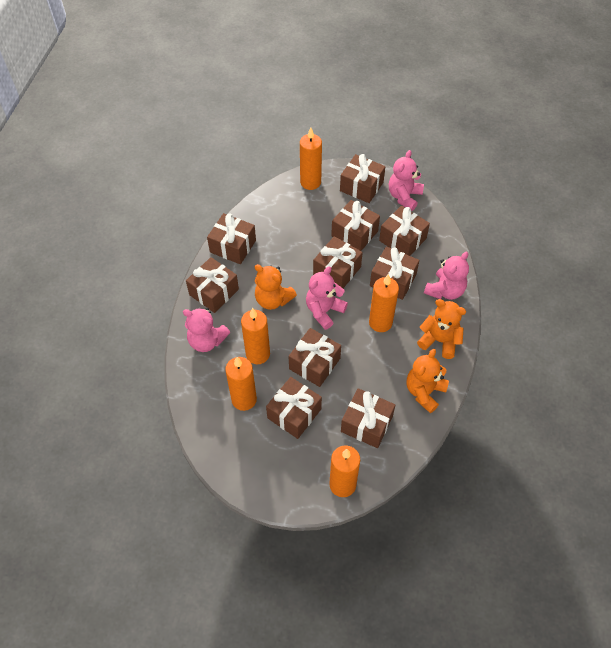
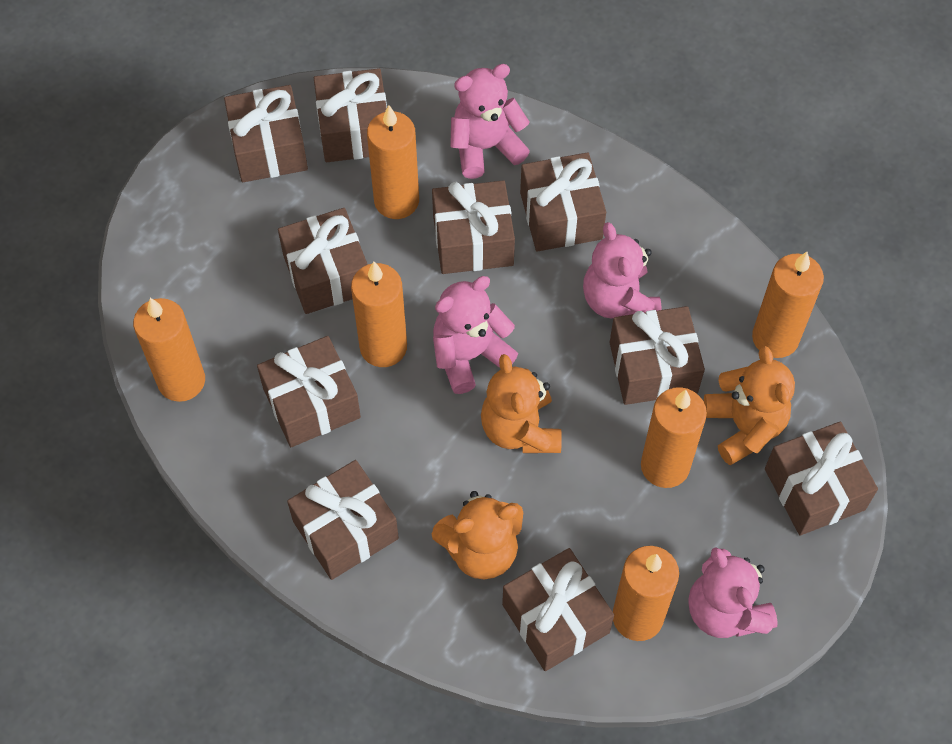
orange candle: 5 -> 6

